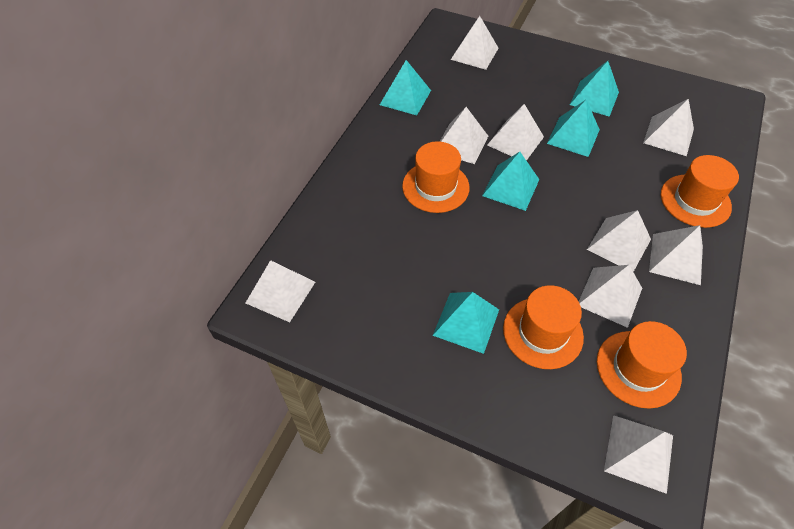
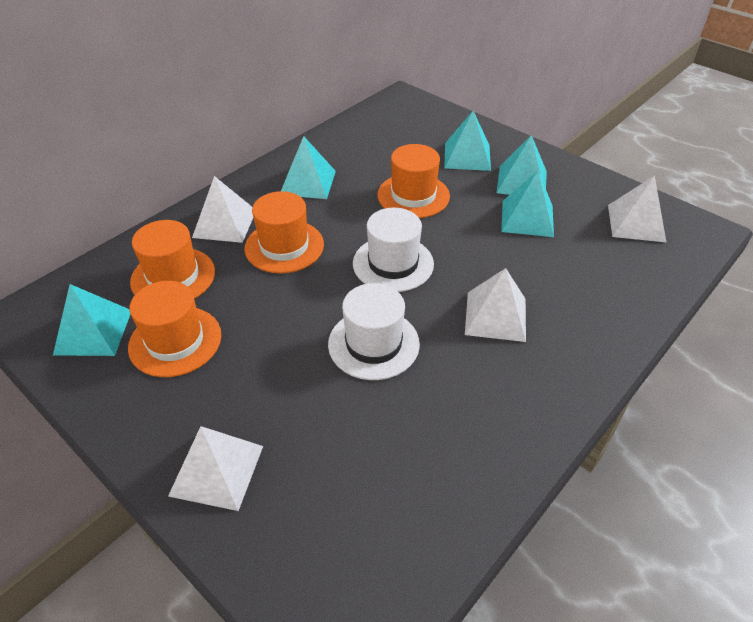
white hat: 0 -> 2
white pyramid: 9 -> 4

